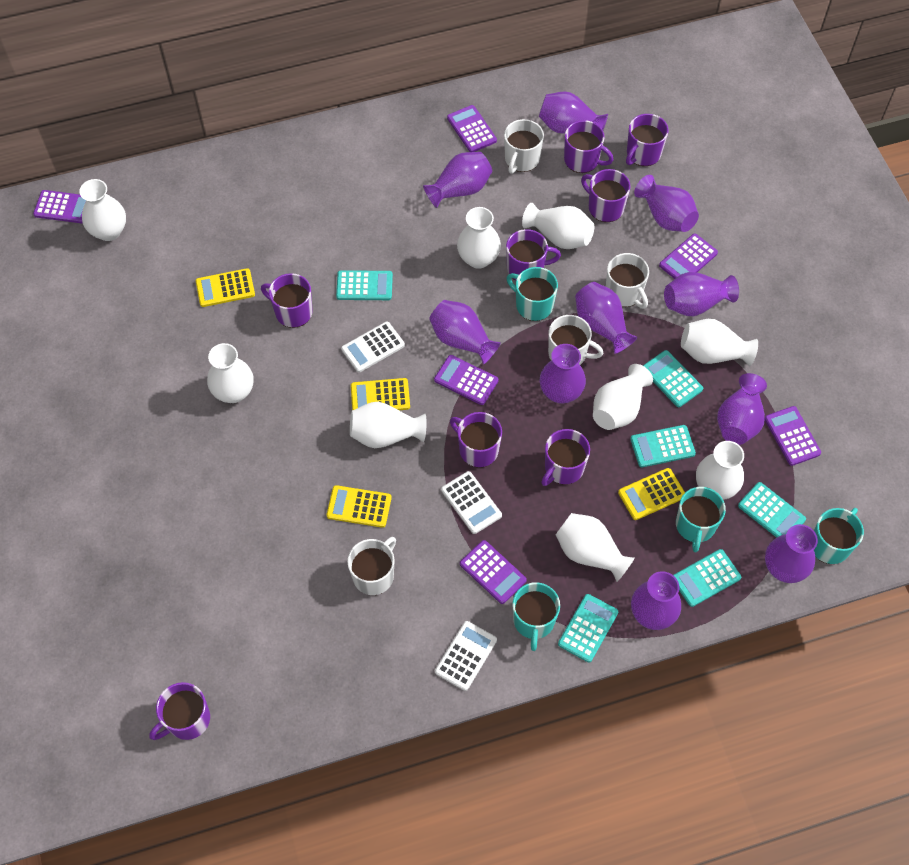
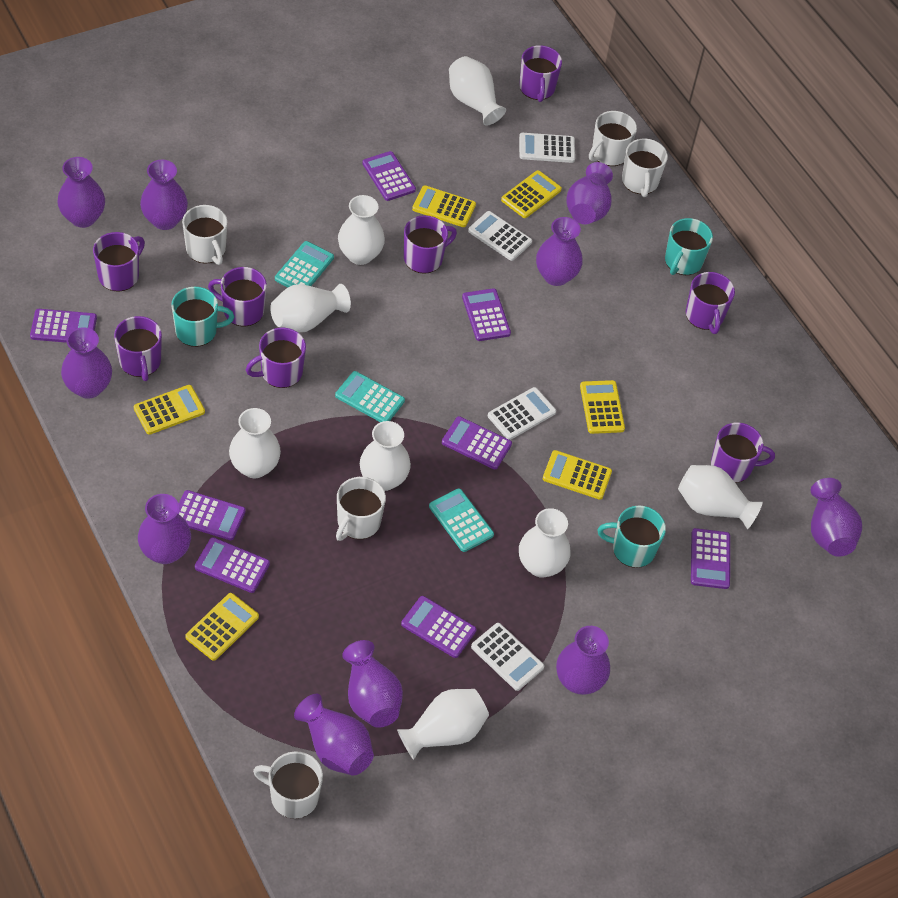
purple calculator: 6 -> 8
turquoise calculator: 6 -> 3
turquoise mug: 4 -> 3
white calculator: 3 -> 4
white mug: 4 -> 5
white vase: 9 -> 8
yellow calculator: 4 -> 6

